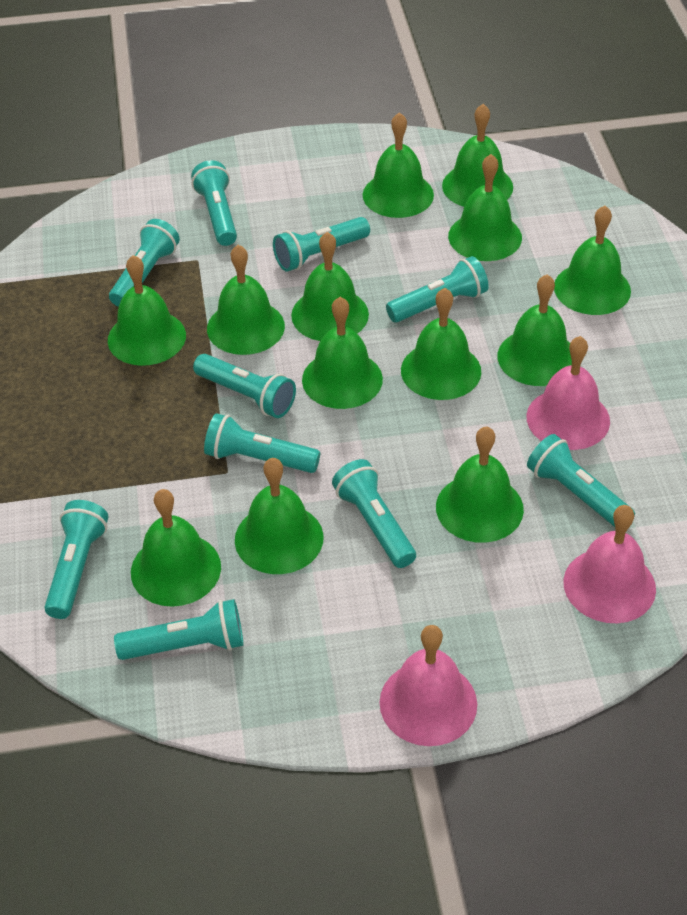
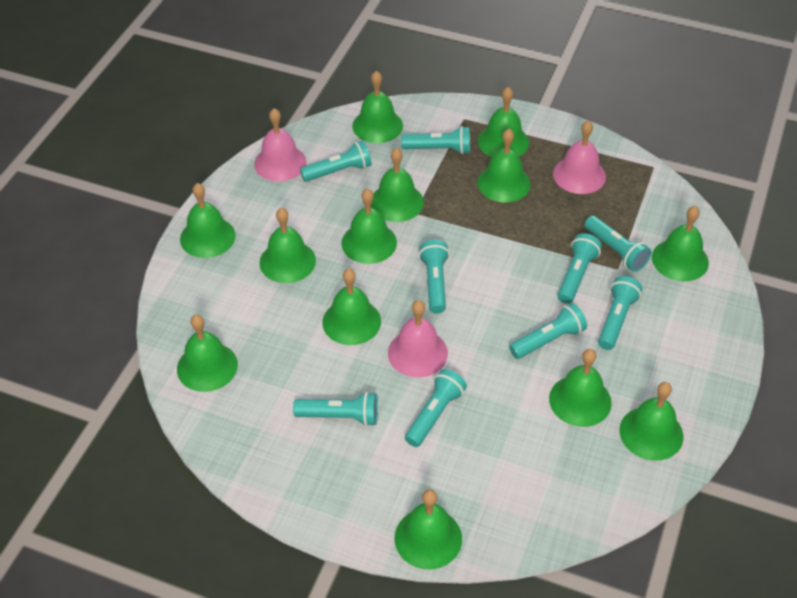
turquoise flashlight: 10 -> 9

